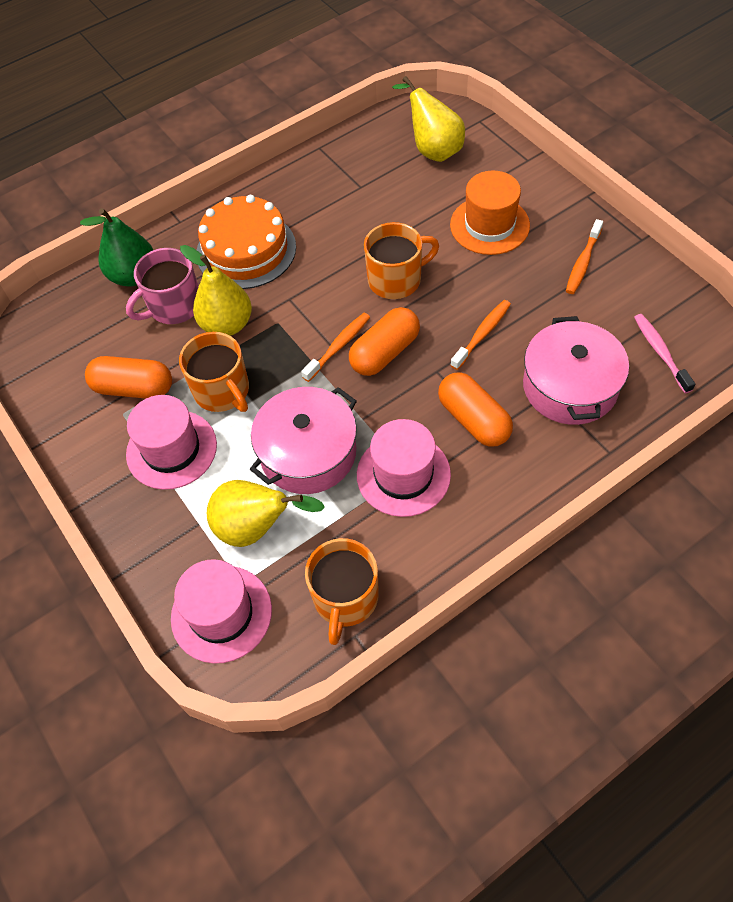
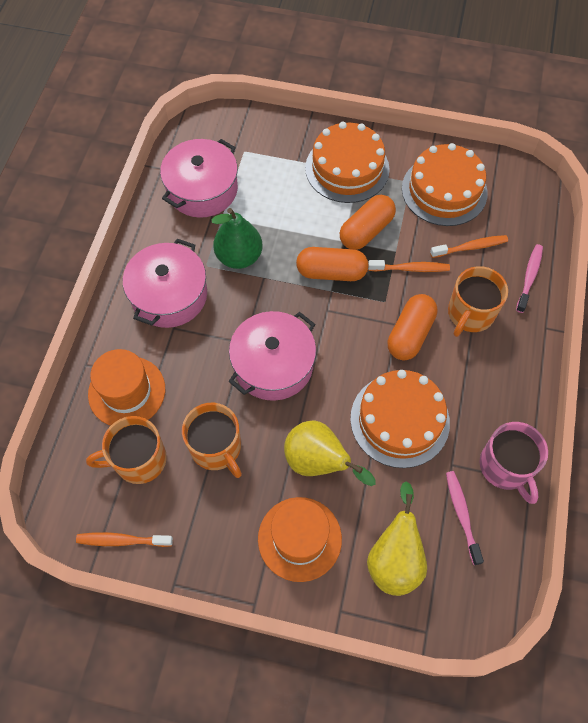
orange cake: 1 -> 3
orange hat: 1 -> 2
pink hat: 3 -> 0
pink pot: 2 -> 3
pink toothbrush: 1 -> 2
yellow pear: 3 -> 2

